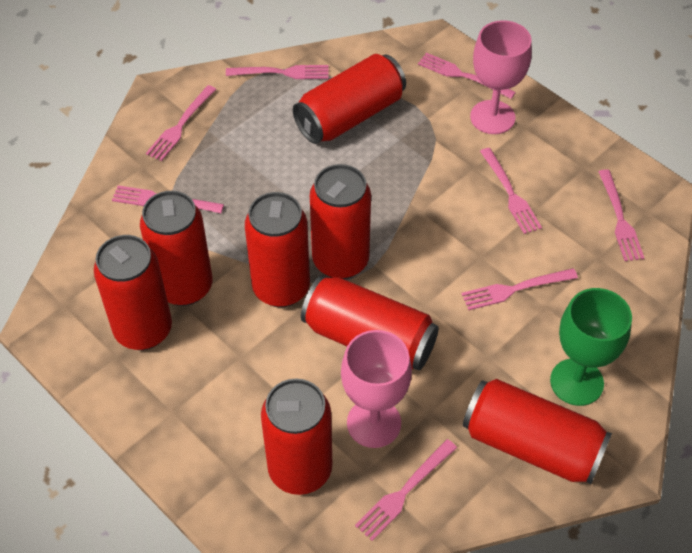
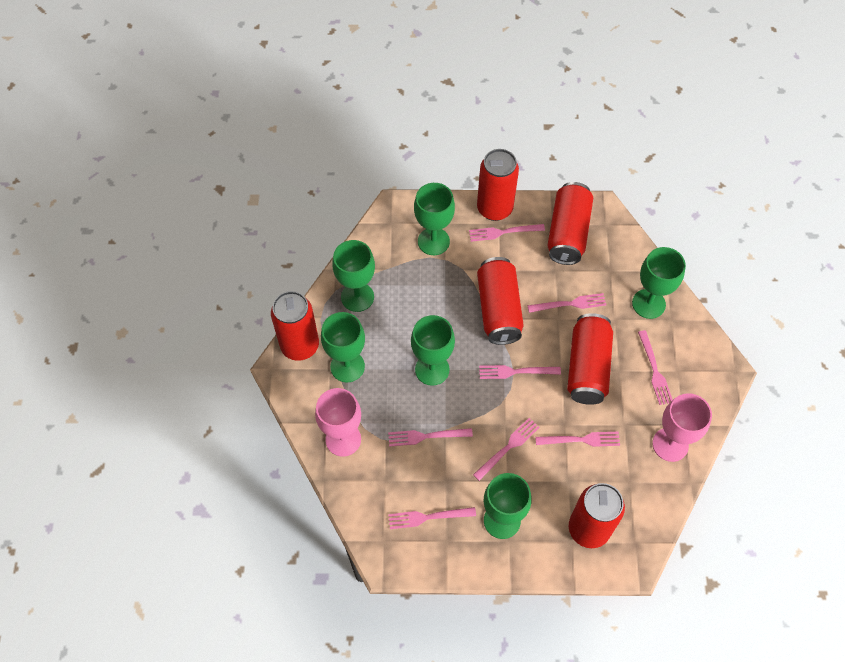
green goblet: 1 -> 6
red can: 8 -> 6

